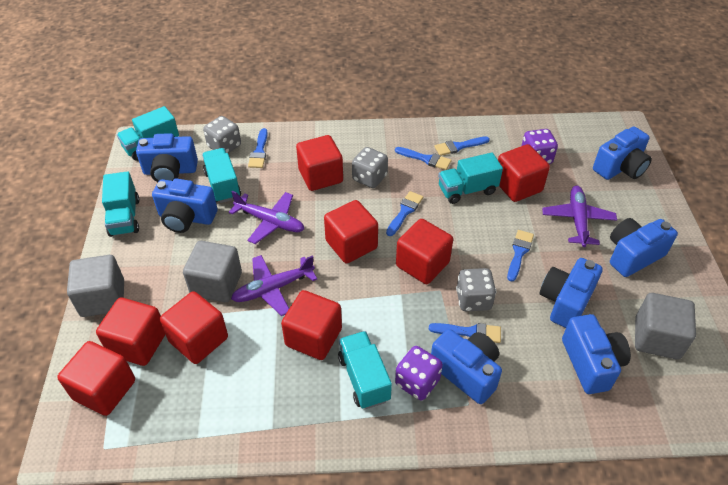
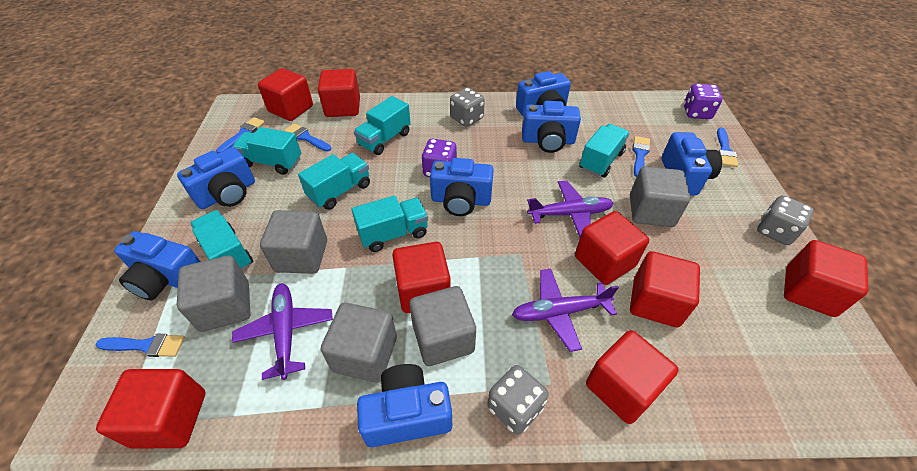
blue brush: 6 -> 5
grey cube: 3 -> 5
turquoise truck: 5 -> 6

